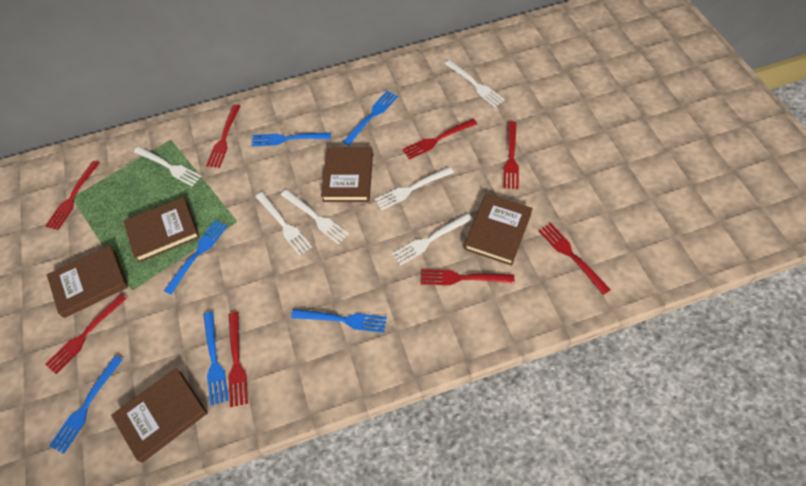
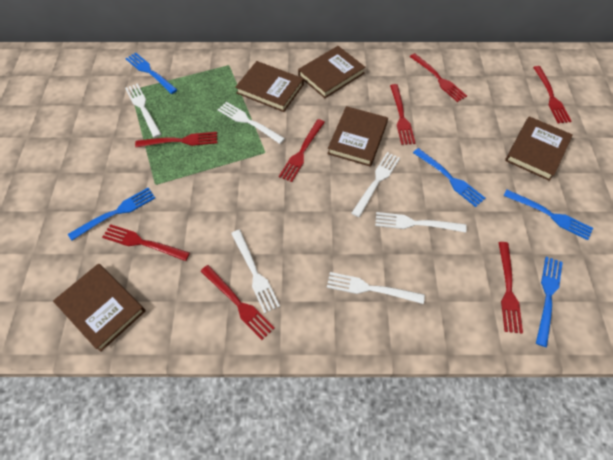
blue fork: 6 -> 5

